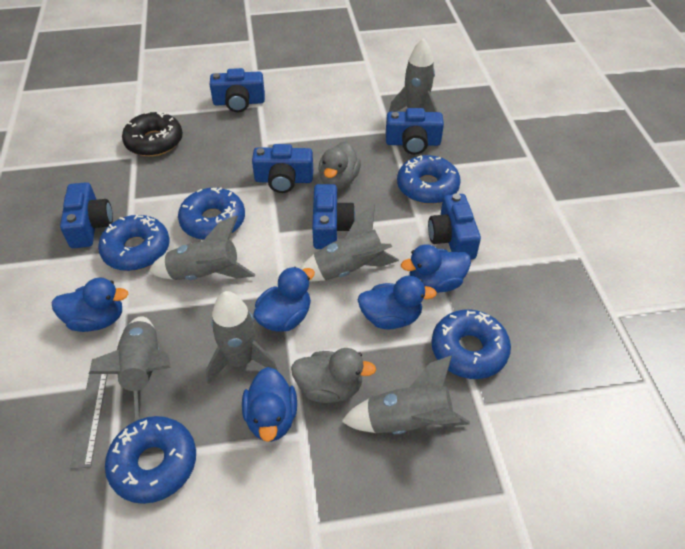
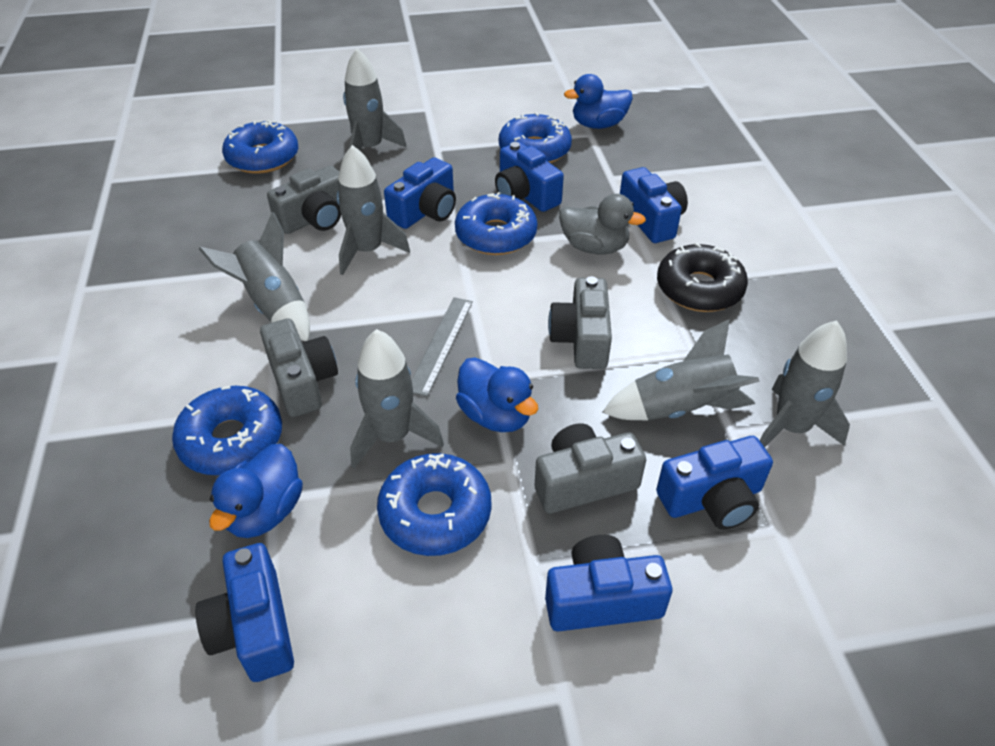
blue duck: 5 -> 3
grey camera: 0 -> 4
grey duck: 2 -> 1

